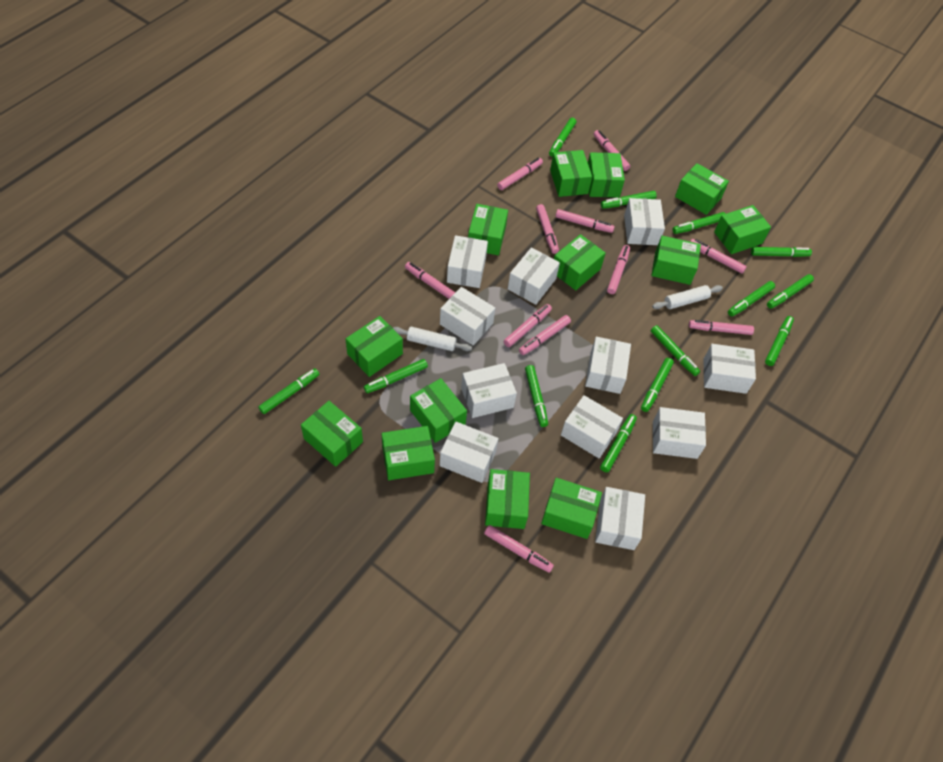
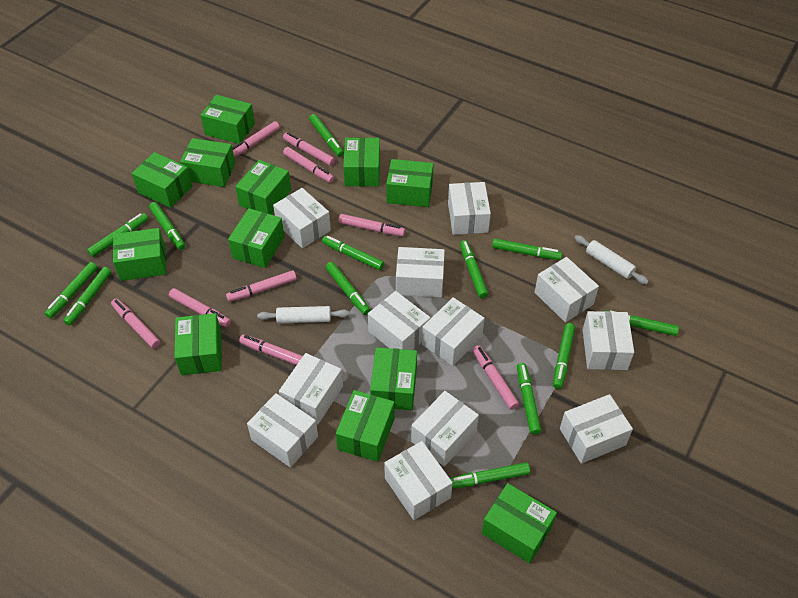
green box: 13 -> 12
pink marker: 11 -> 9
white box: 11 -> 12

